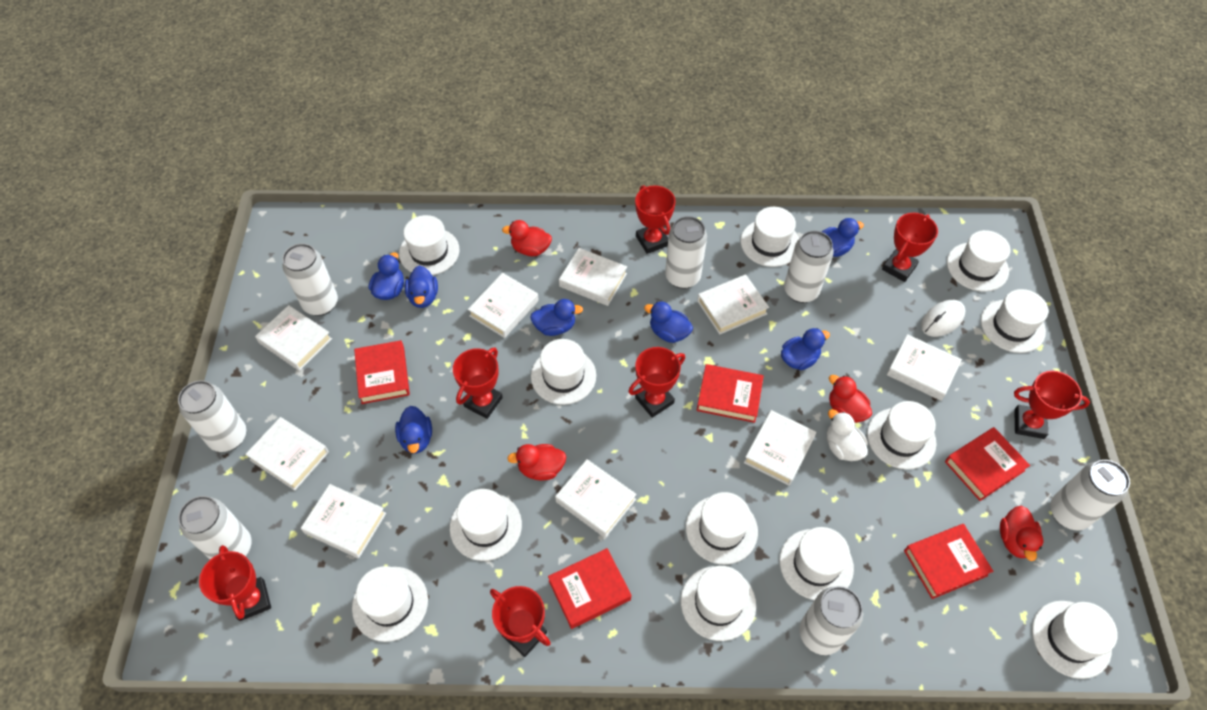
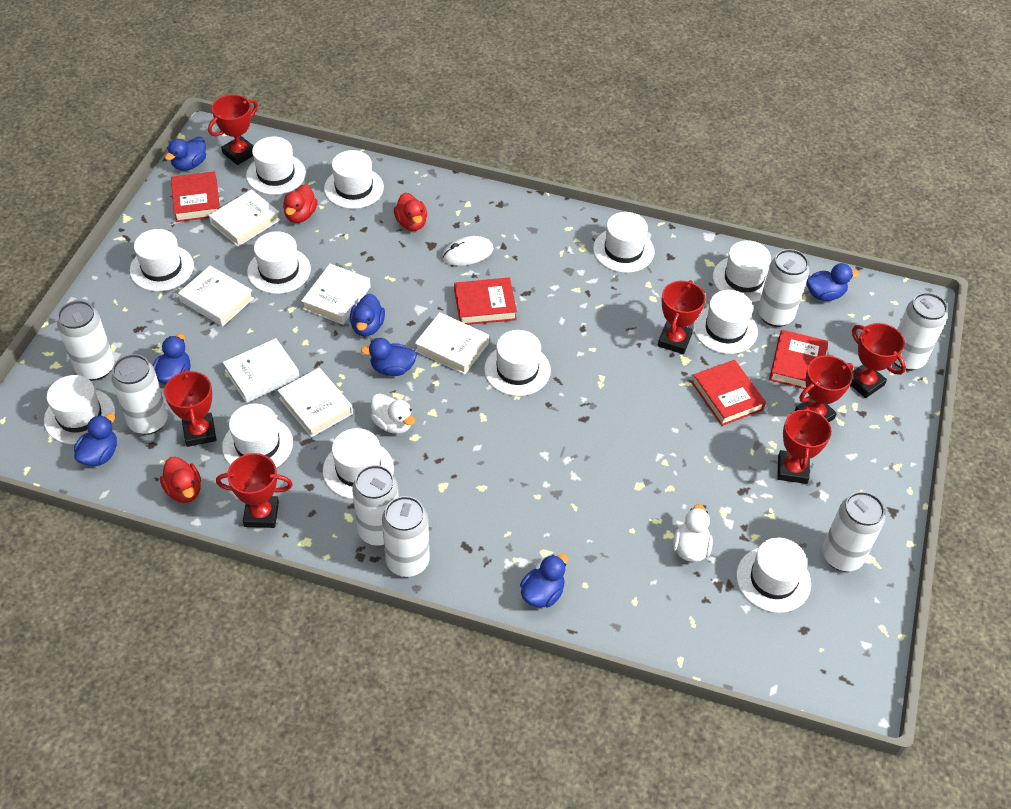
red book: 5 -> 4
red duck: 4 -> 3
white book: 9 -> 6
white duck: 1 -> 2

